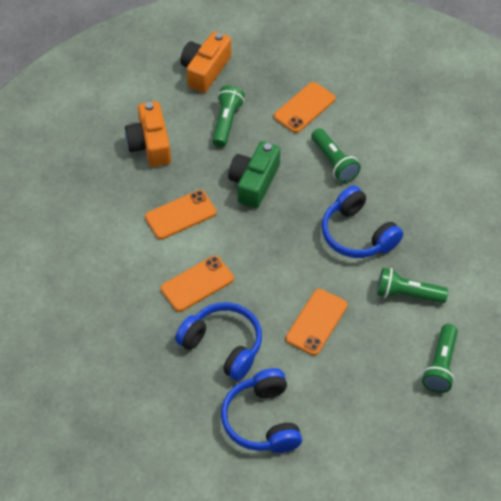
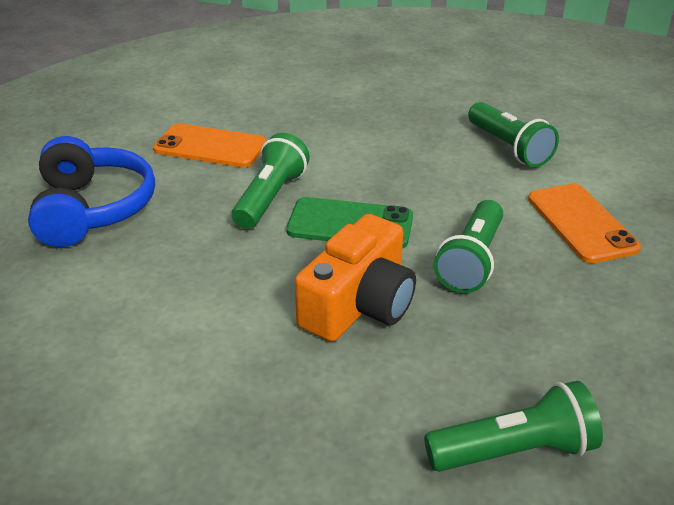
blue headphones: 3 -> 1
green camera: 1 -> 0
green phone: 0 -> 1
orange camera: 2 -> 1
orange phone: 4 -> 2

